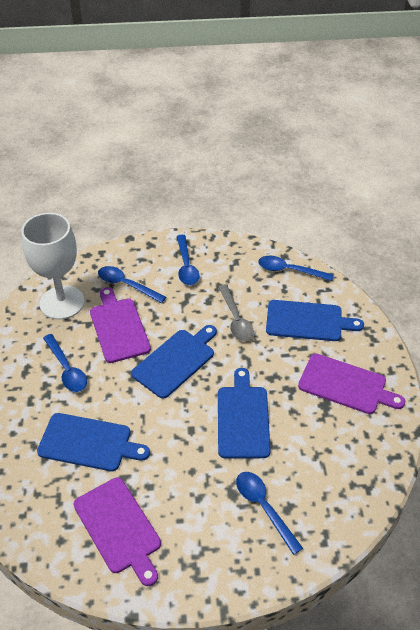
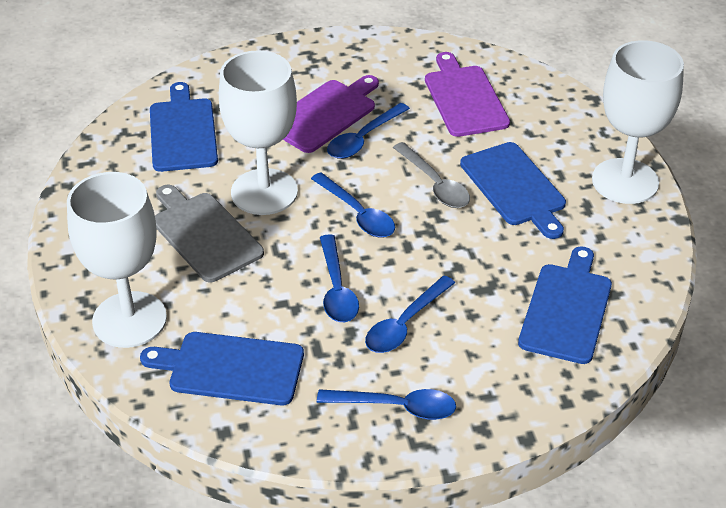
grey cutting board: 0 -> 1
purple cutting board: 3 -> 2
white goblet: 1 -> 3

